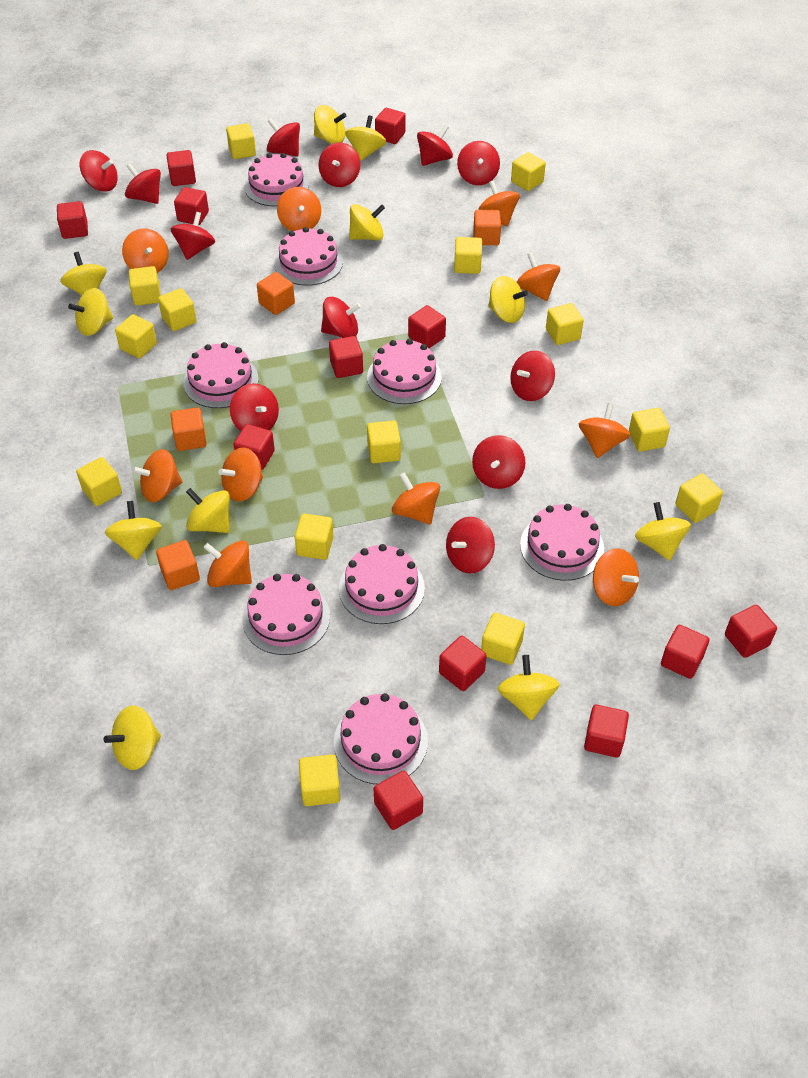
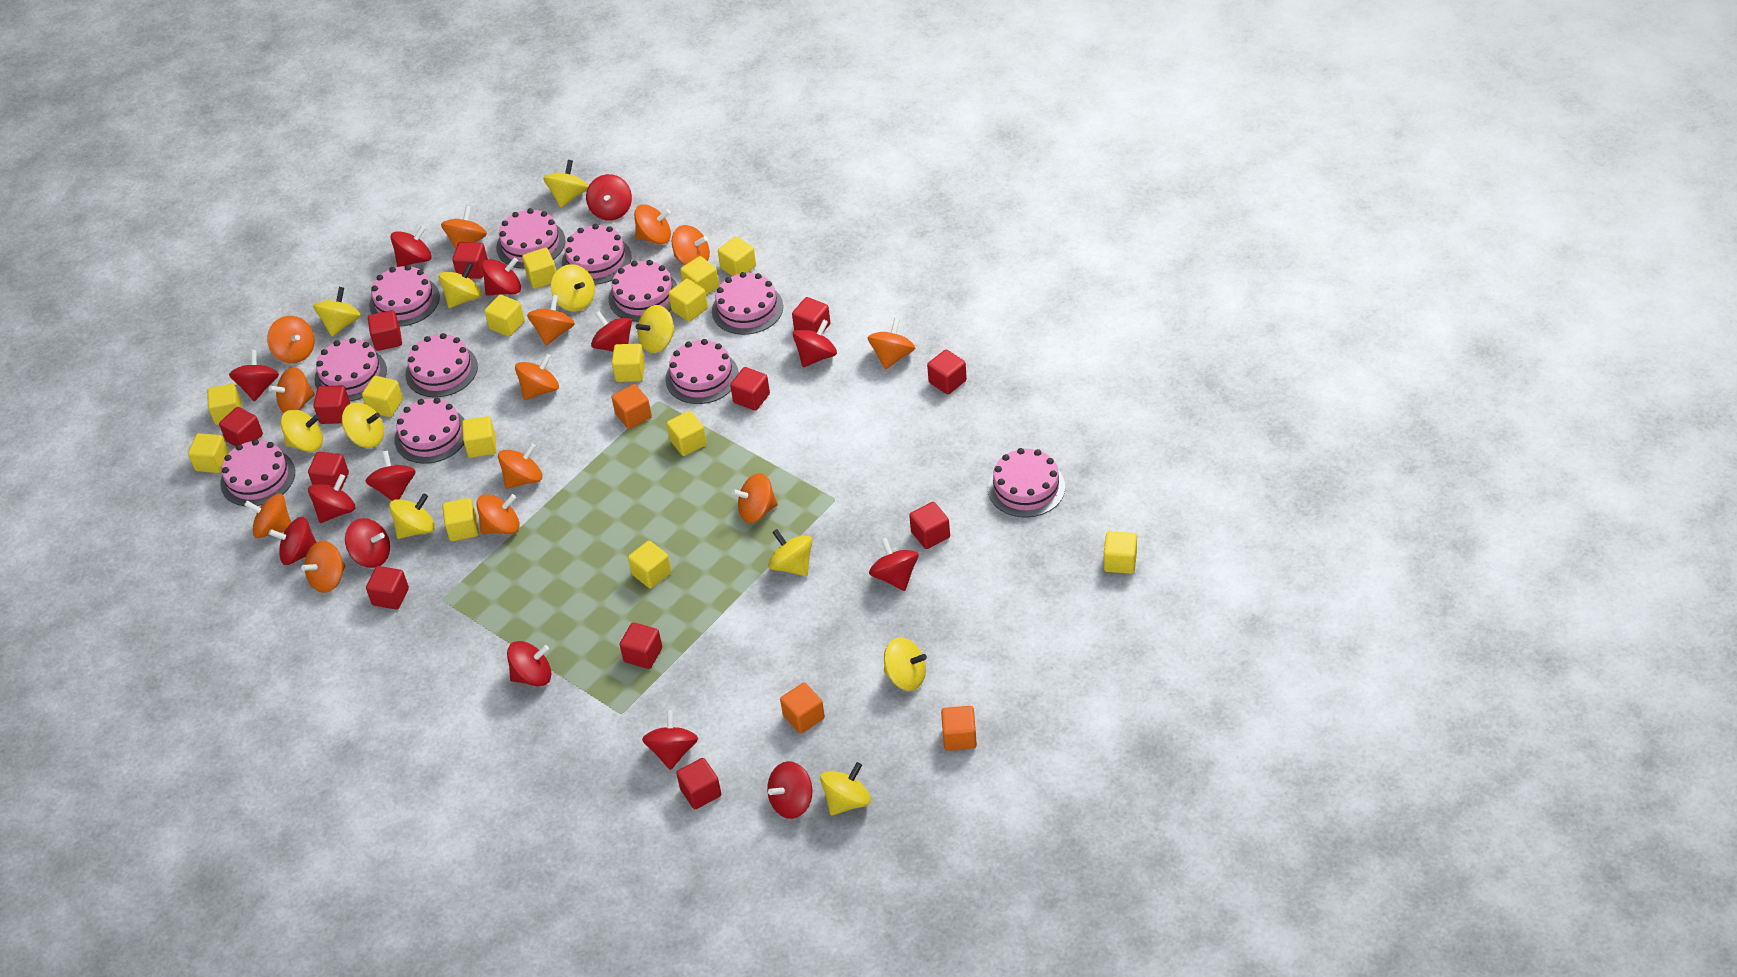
orange cube: 4 -> 3
orange spinning top: 10 -> 13
pink cake: 8 -> 11
red spinning top: 12 -> 14

